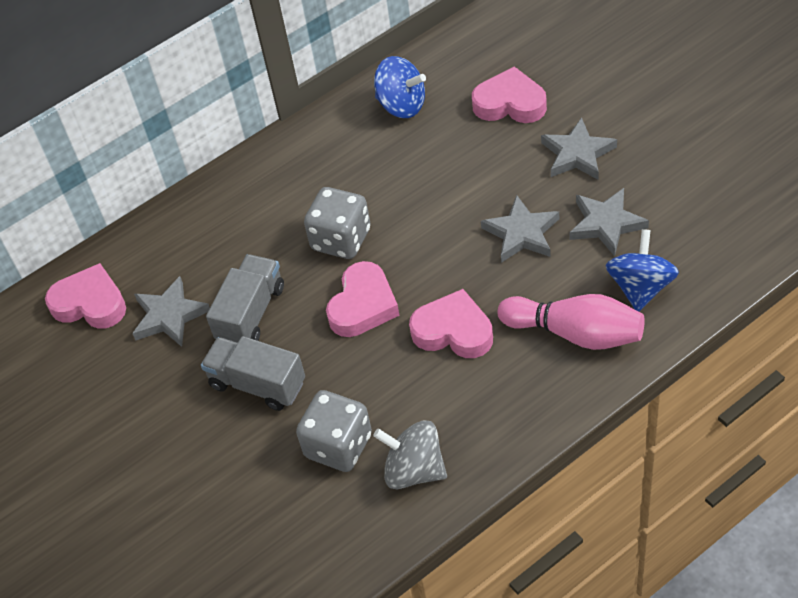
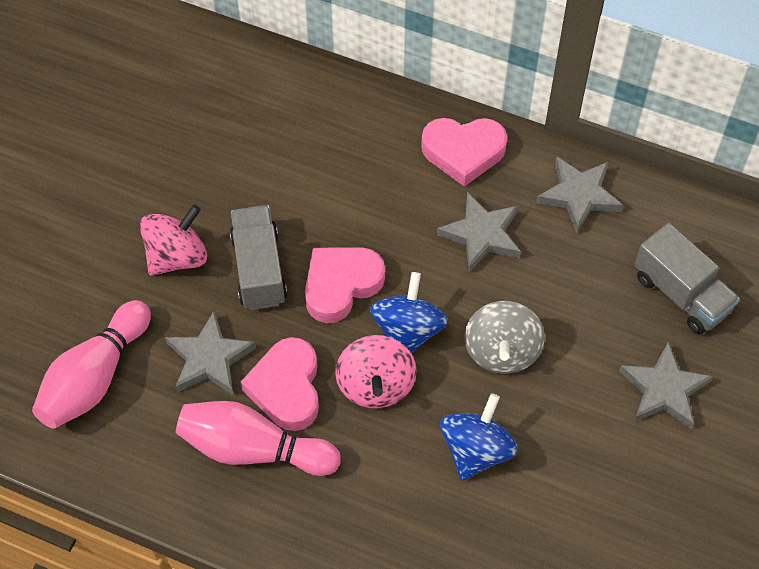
grey dice: 2 -> 0
pink bowling pin: 1 -> 2
pink heart: 4 -> 3
pink spinning top: 0 -> 2

